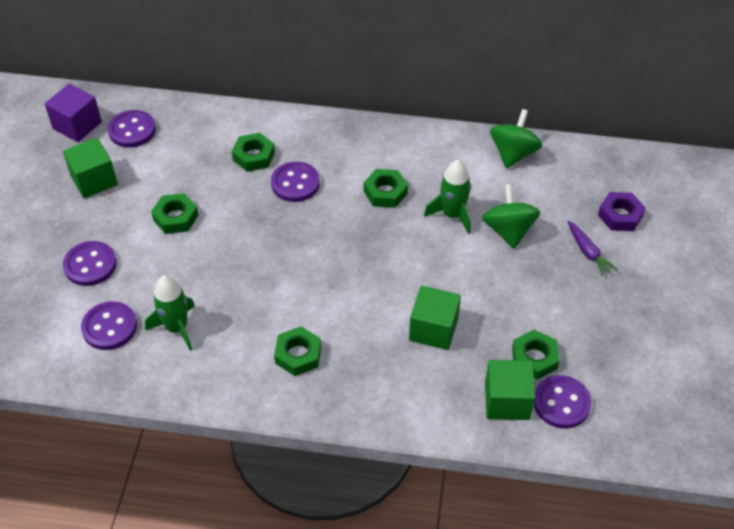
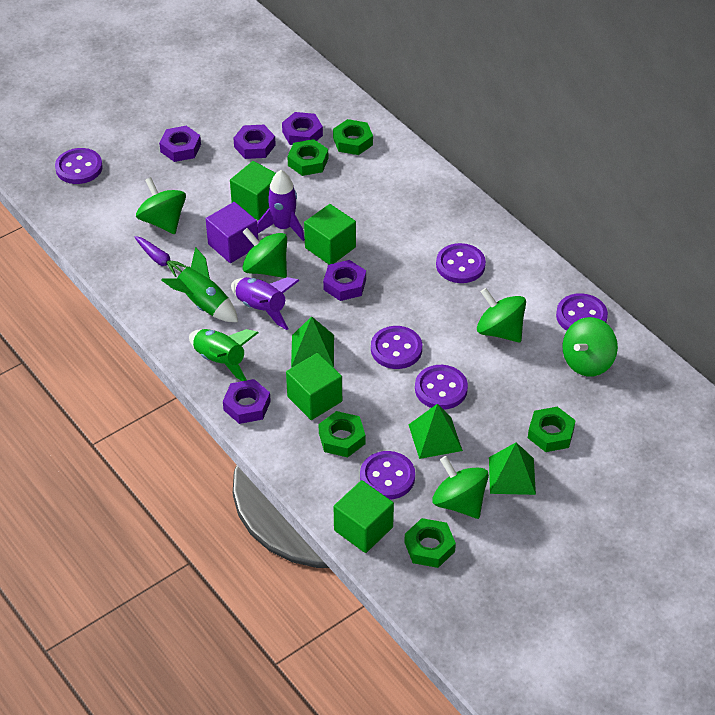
green cube: 3 -> 4
green pyramid: 0 -> 3
green spinning top: 2 -> 5
purple button: 5 -> 6
purple nut: 1 -> 5
purple rocket: 0 -> 2

